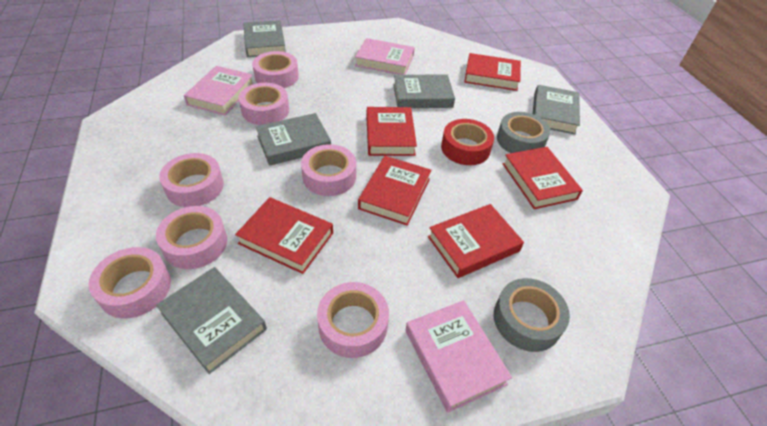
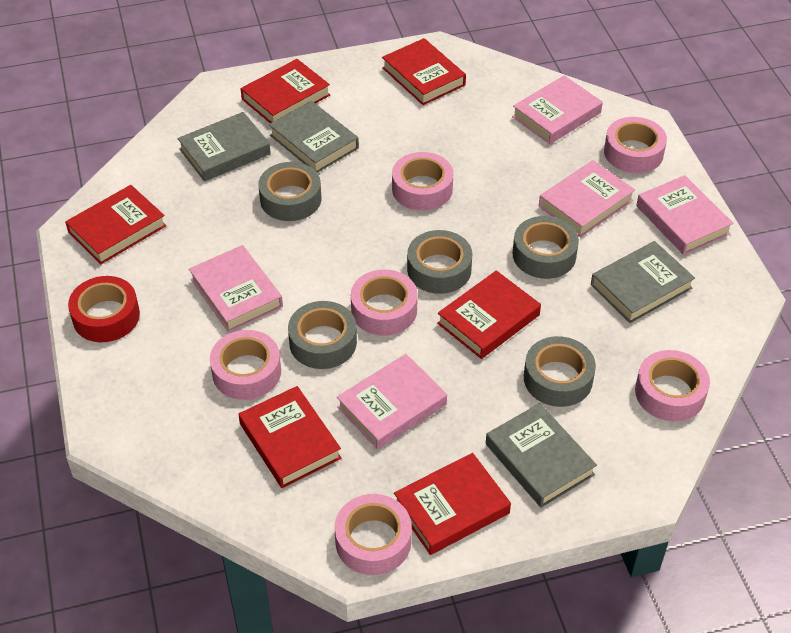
grey book: 5 -> 4
grey tape: 2 -> 5
pink book: 3 -> 5
pink tape: 7 -> 6

